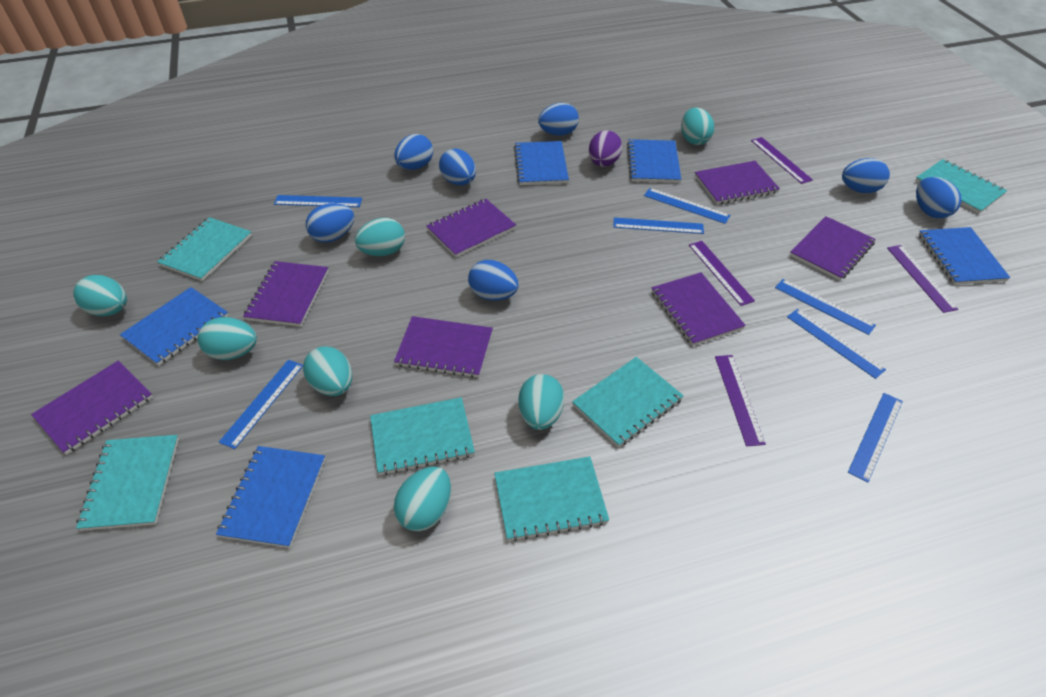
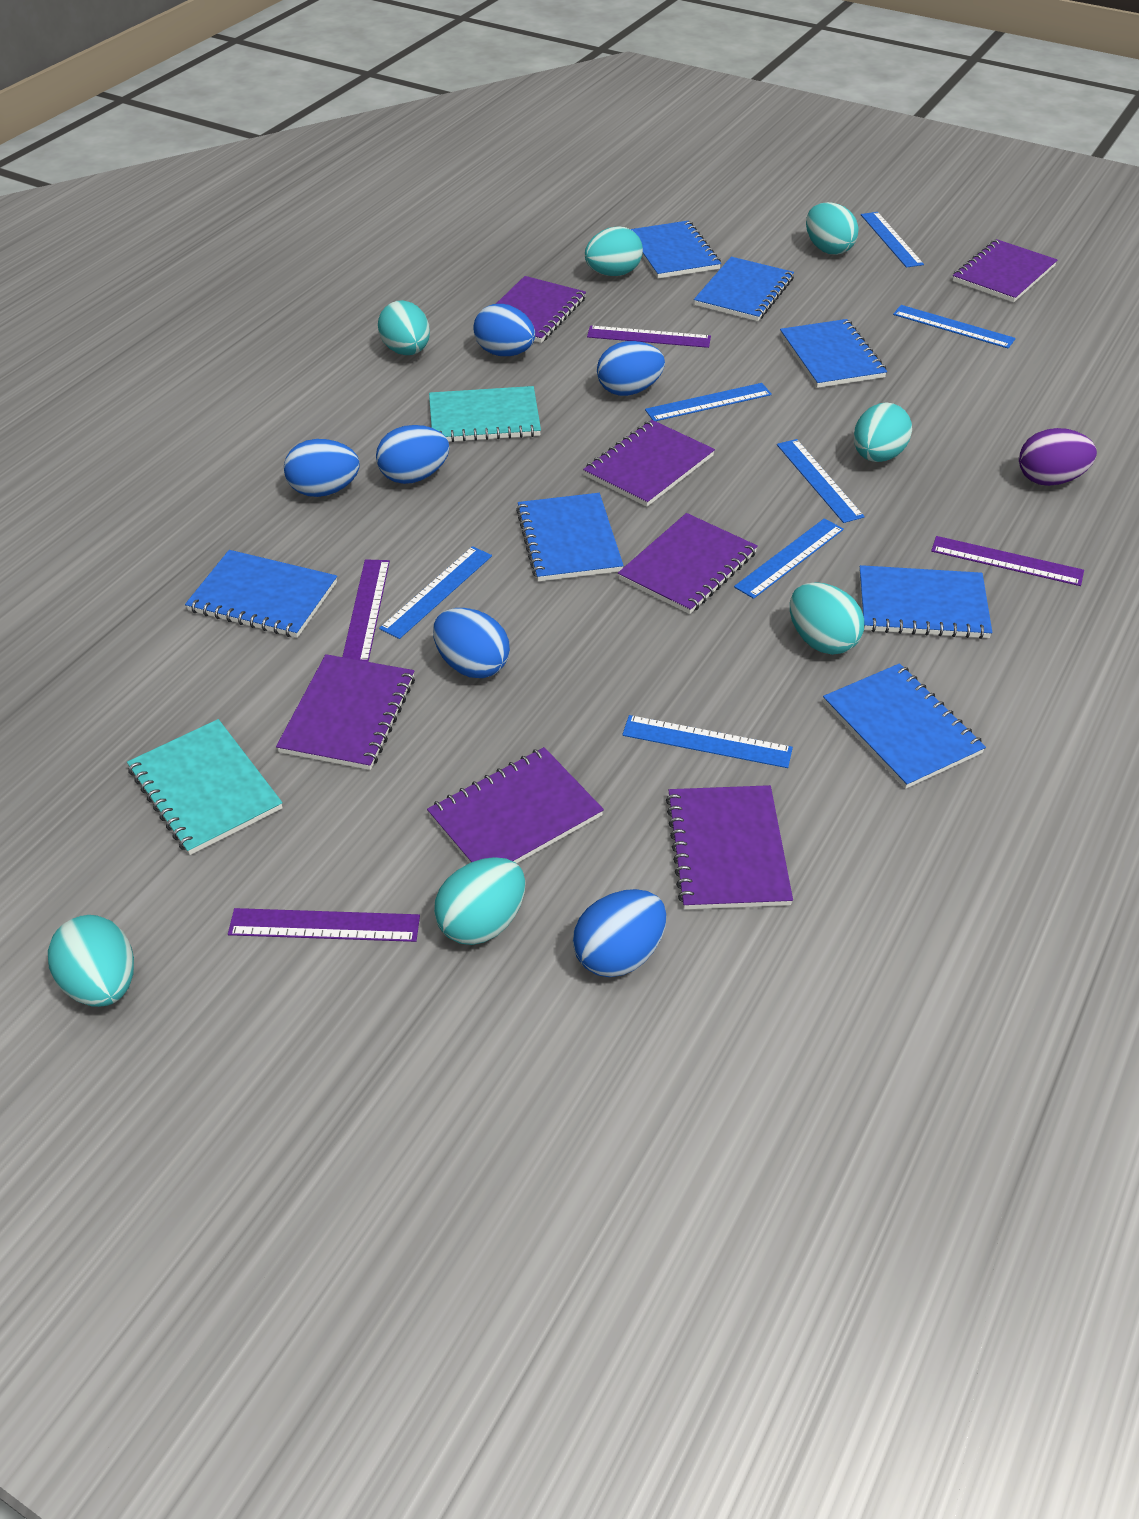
blue egg: 7 -> 6
blue notebook: 5 -> 7
turquoise notebook: 6 -> 2

